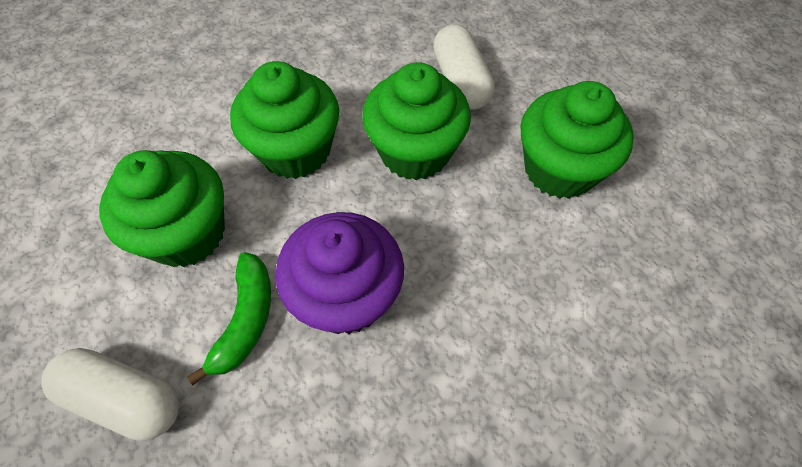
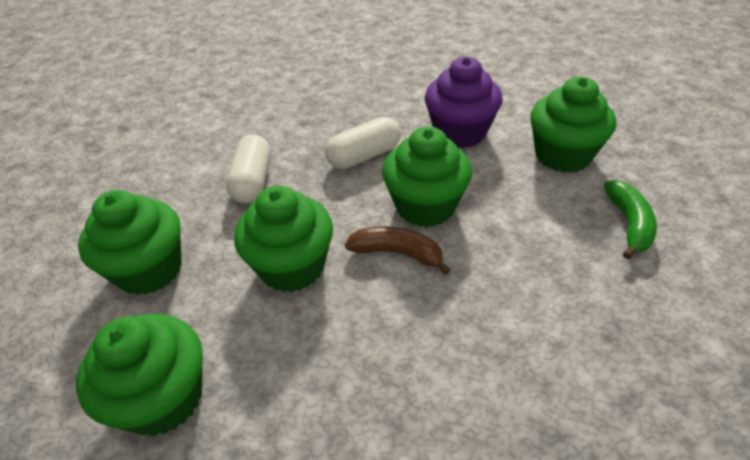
brown banana: 0 -> 1
green cupcake: 4 -> 5

